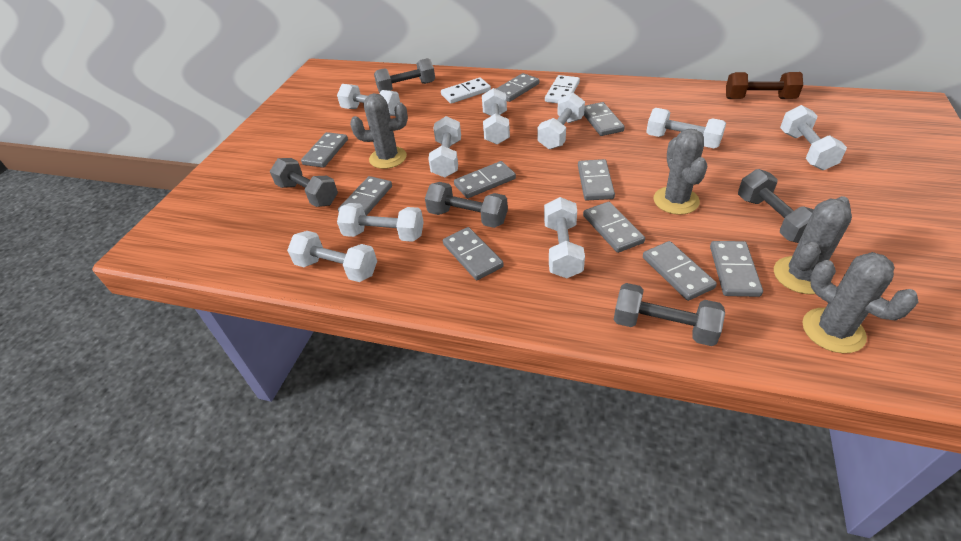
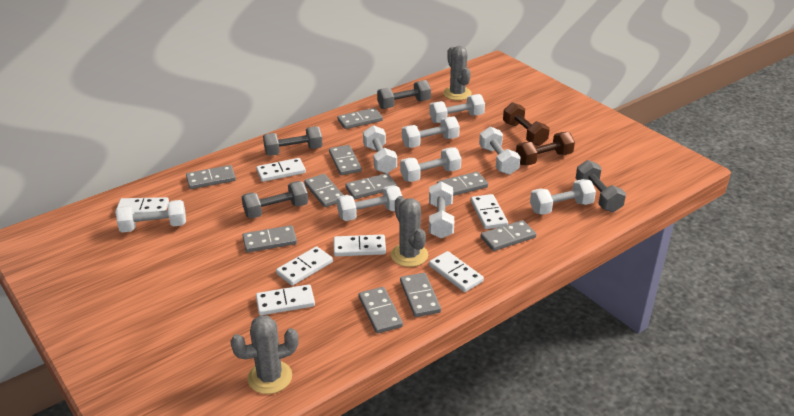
brown dumbbell: 1 -> 2
grey cactus: 4 -> 3
grey dumbbell: 5 -> 4
white domino: 2 -> 7

